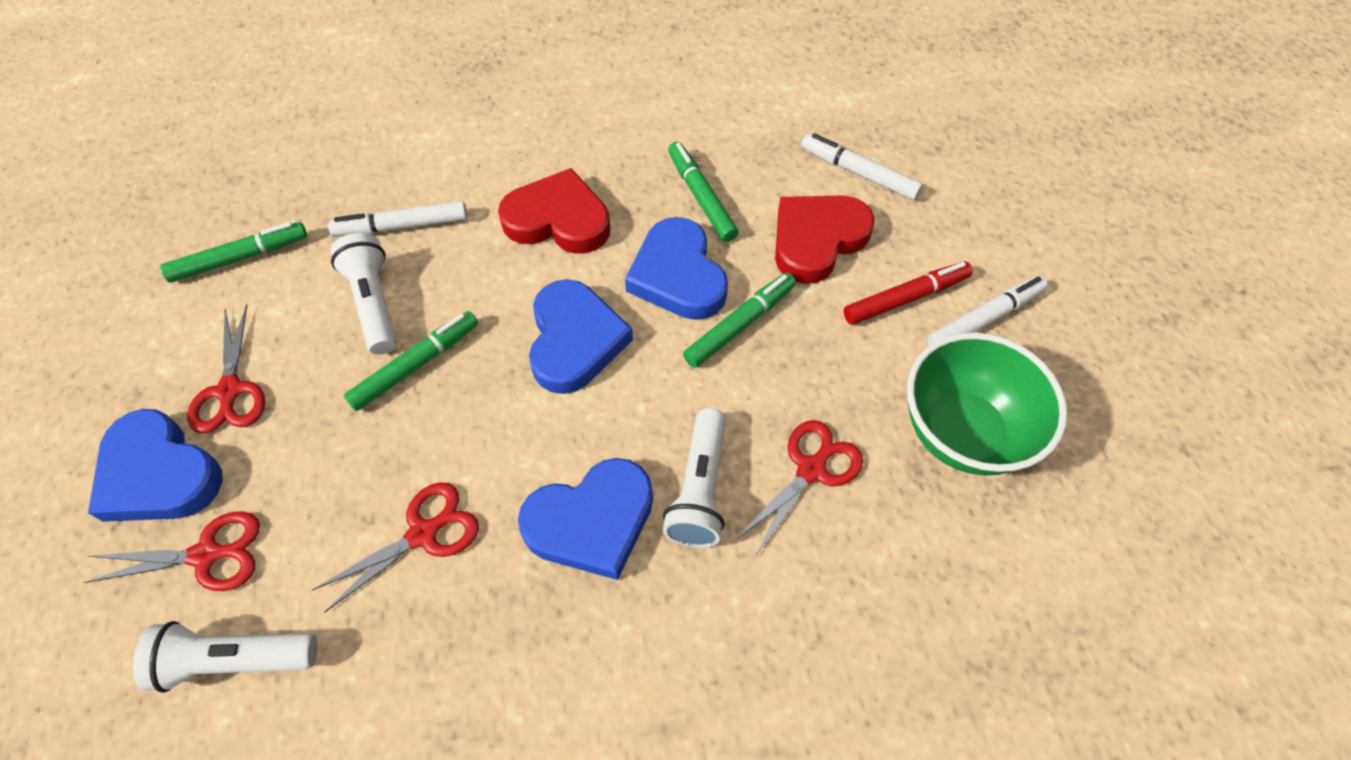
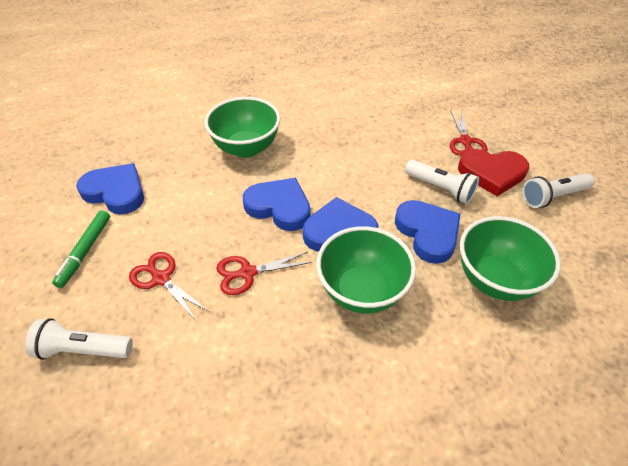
green bowl: 1 -> 3
green marker: 4 -> 1
red heart: 2 -> 1
red marker: 1 -> 0
red scissors: 4 -> 3
white marker: 3 -> 0

